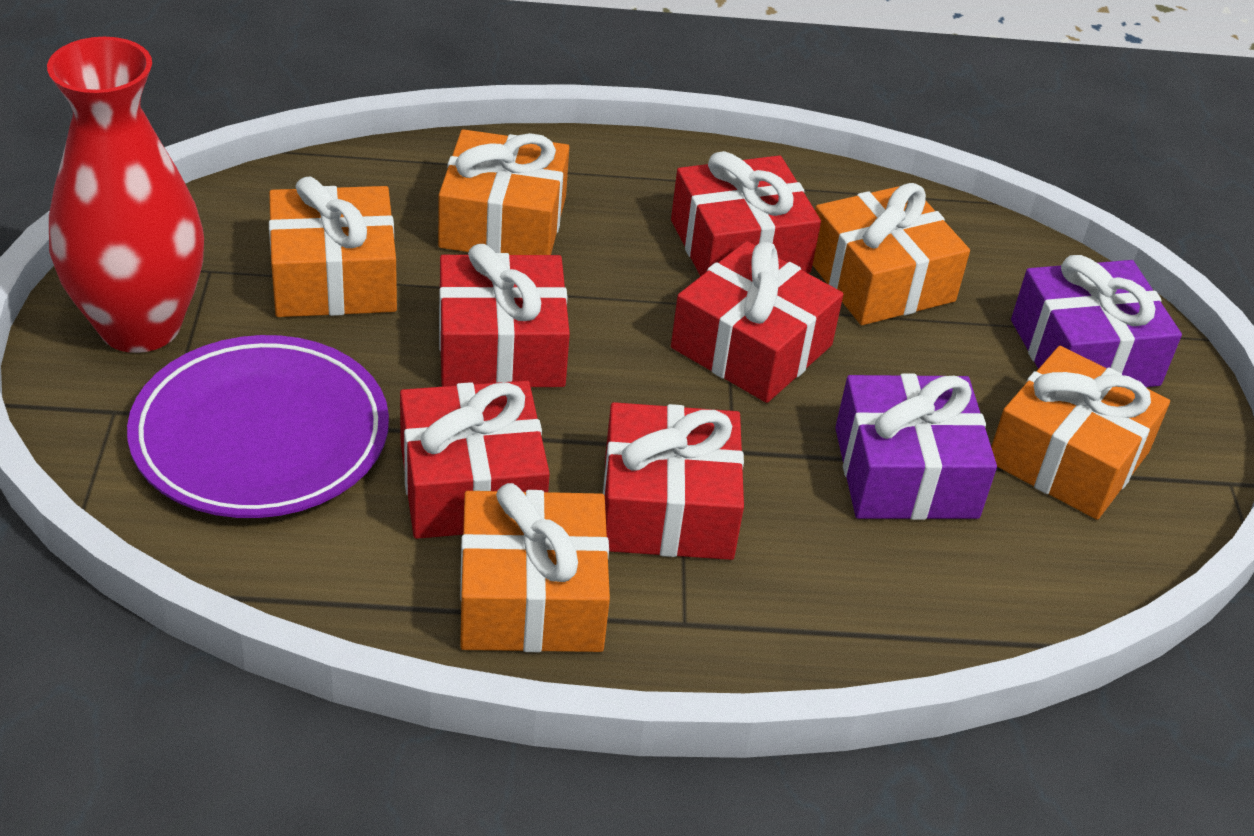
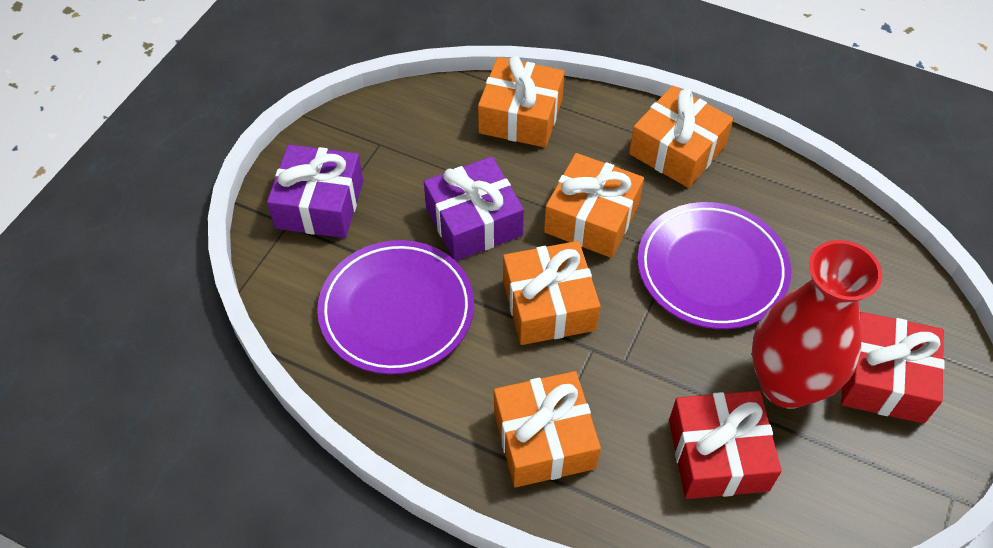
purple plate: 1 -> 2
red gift: 5 -> 2

